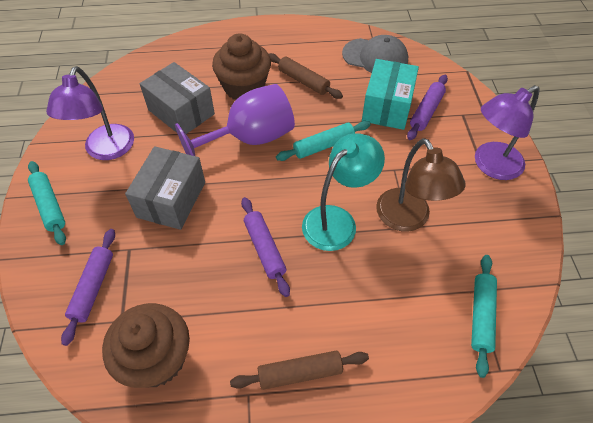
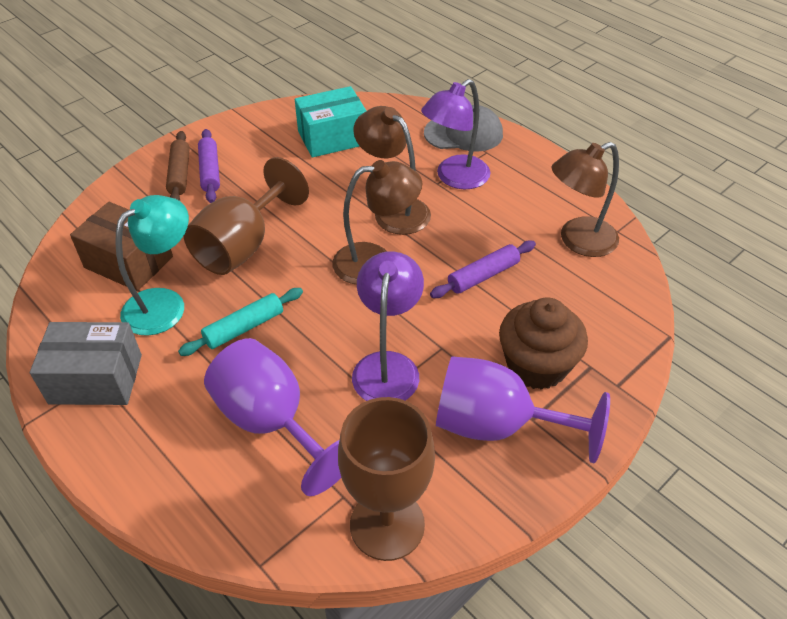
brown box: 0 -> 1
brown cupcake: 2 -> 1
brown goblet: 0 -> 2
brown lamp: 1 -> 3
brown rolling pin: 2 -> 1
grey box: 2 -> 1
purple goblet: 1 -> 2
purple rolling pin: 3 -> 2
turquoise rolling pin: 3 -> 1

